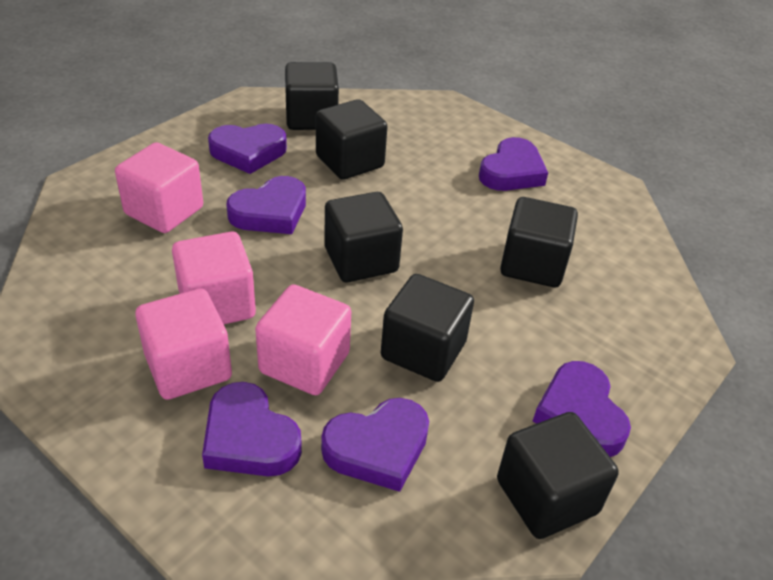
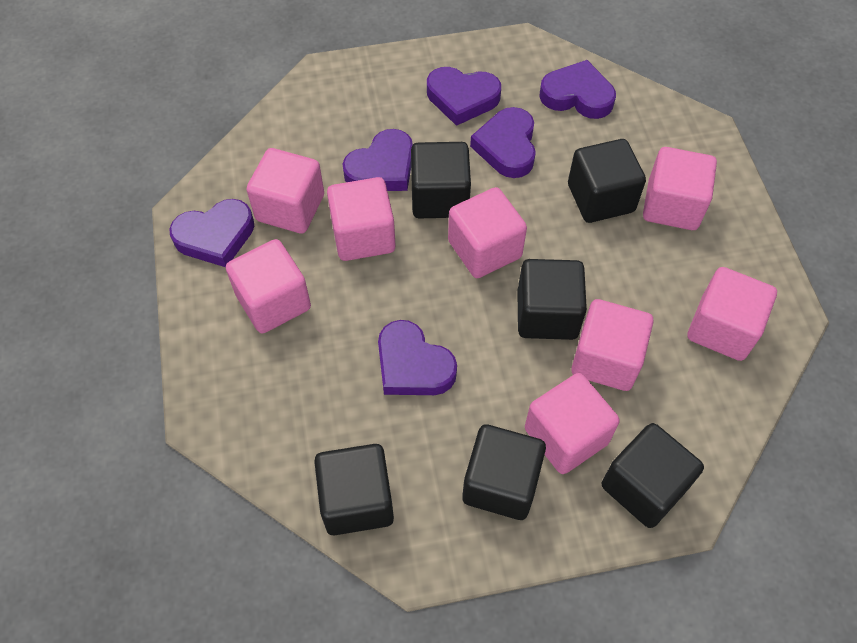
pink cube: 4 -> 8

